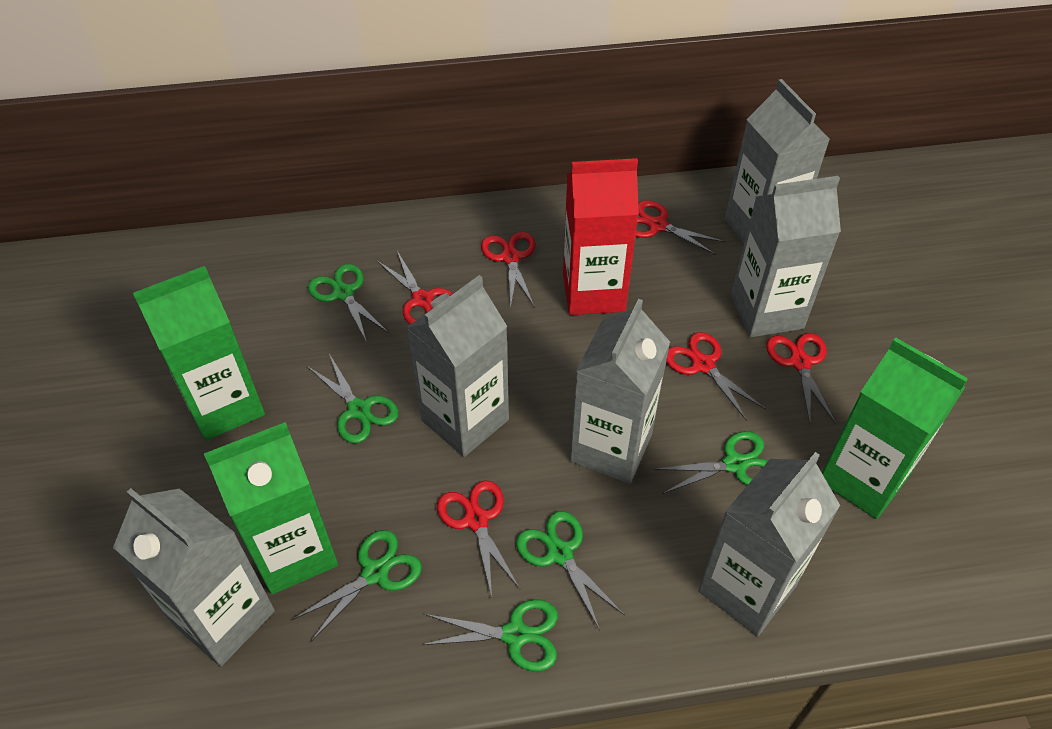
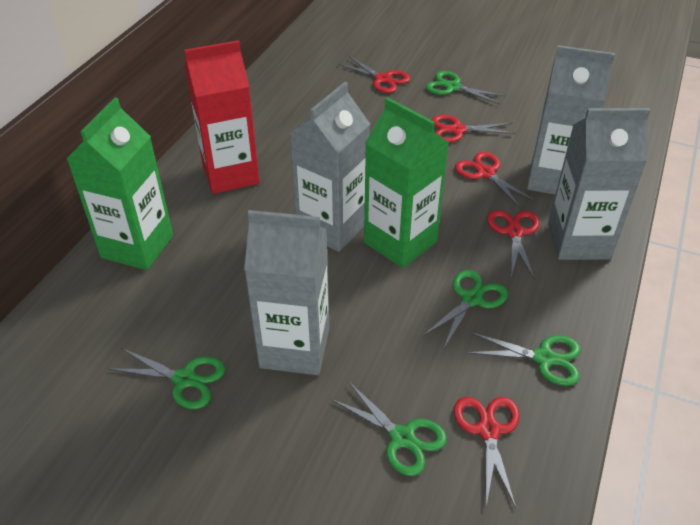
green carton: 3 -> 2
green scissors: 6 -> 5
grey carton: 6 -> 4
red scissors: 6 -> 5

